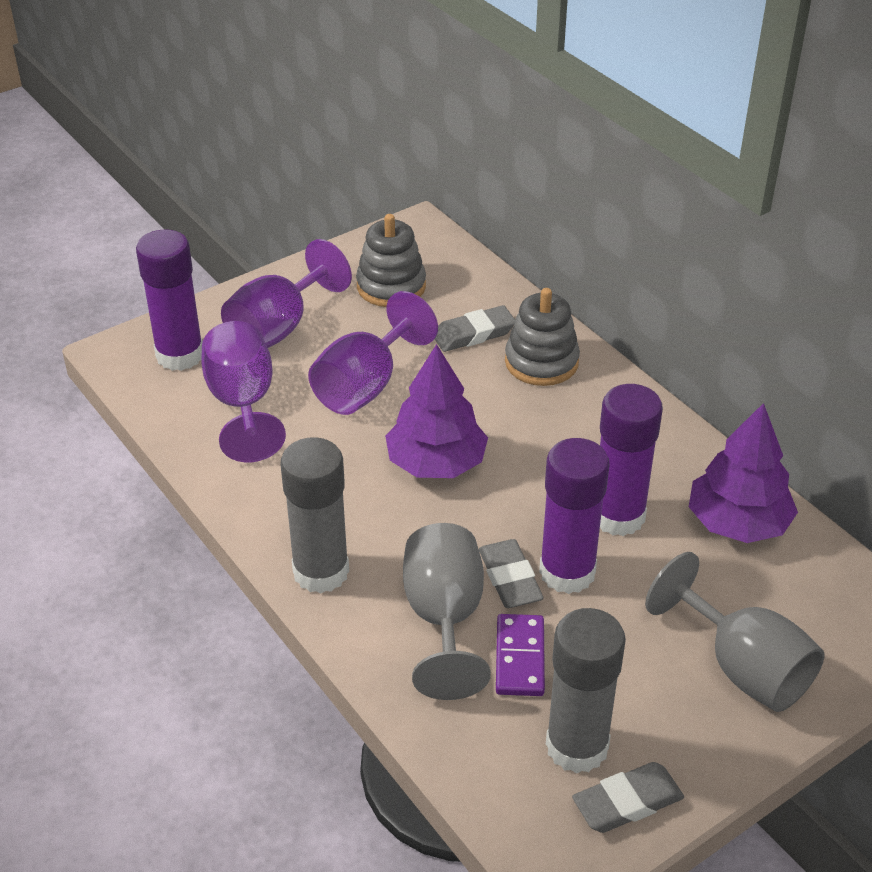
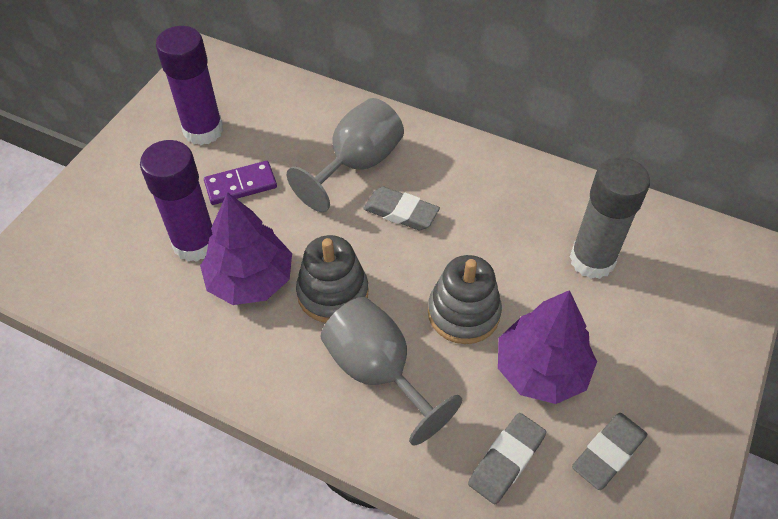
grey glue stick: 2 -> 1
purple glue stick: 3 -> 2
purple goblet: 3 -> 0

